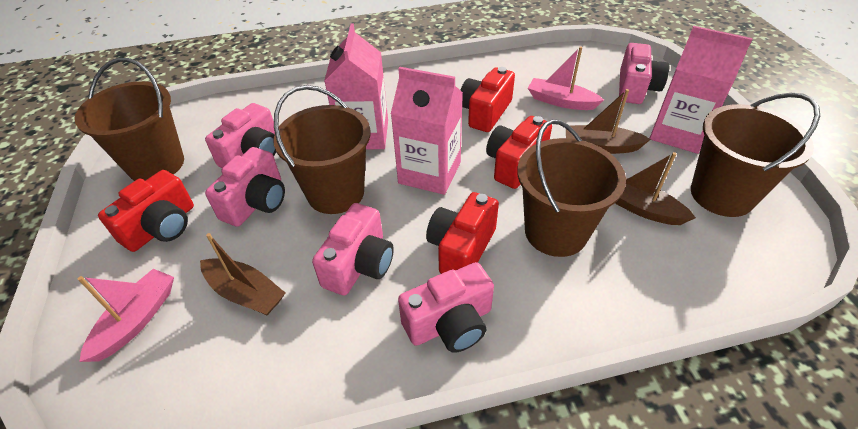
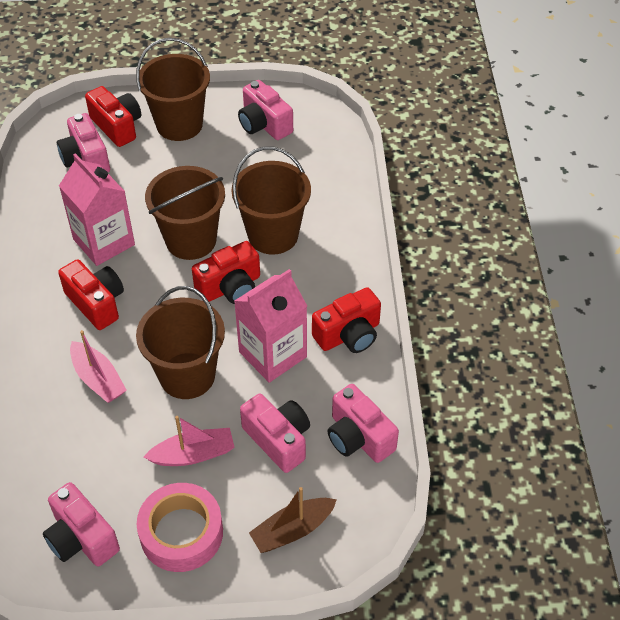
brown boat: 3 -> 1
pink carton: 3 -> 2
pink tape: 0 -> 1

